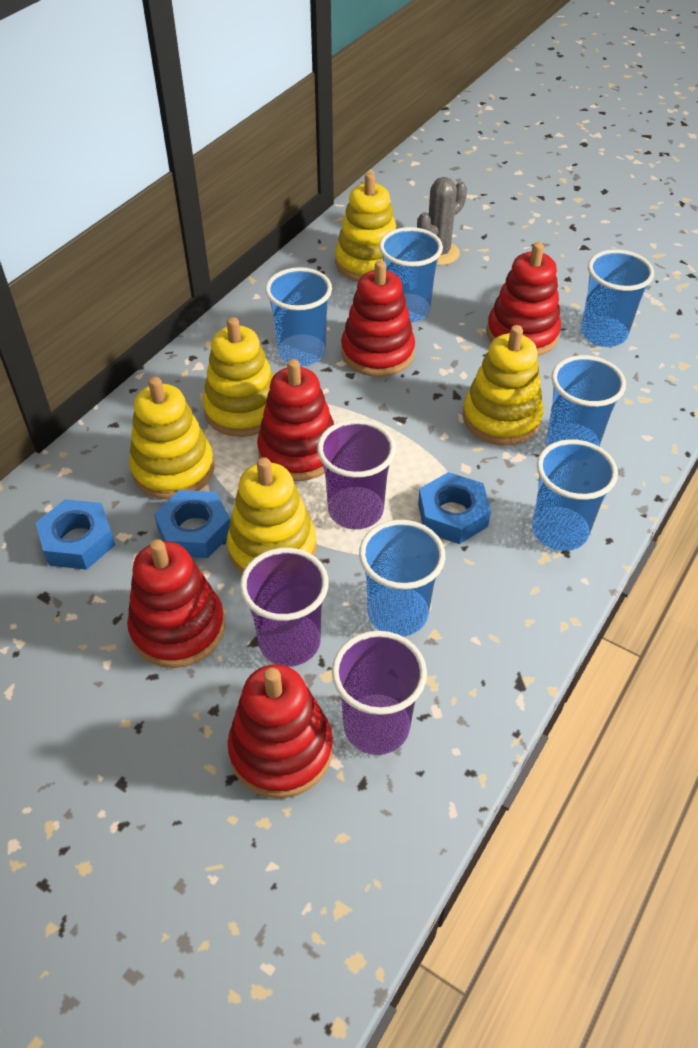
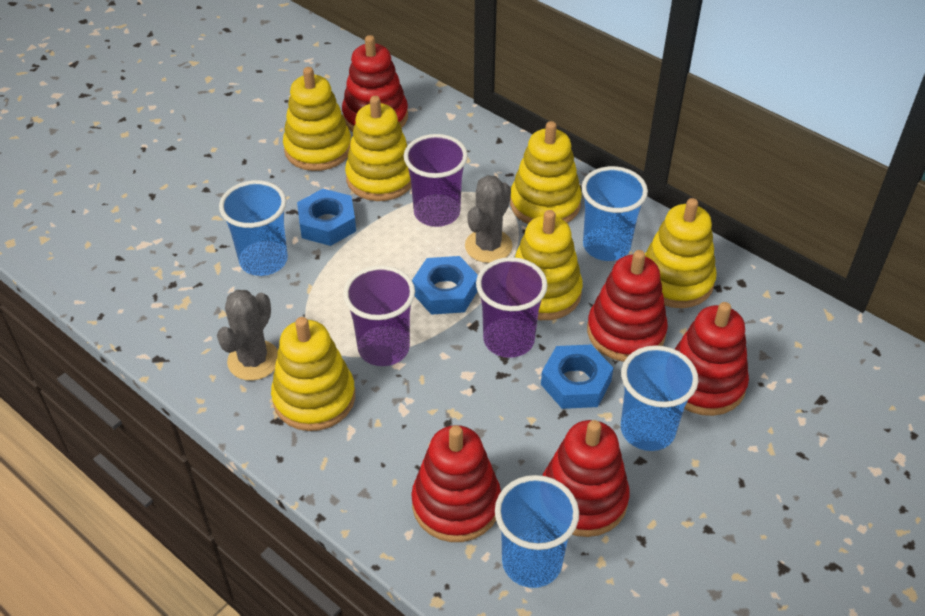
blue cup: 6 -> 4
grey cactus: 1 -> 2
yellow stacking toy: 5 -> 6

